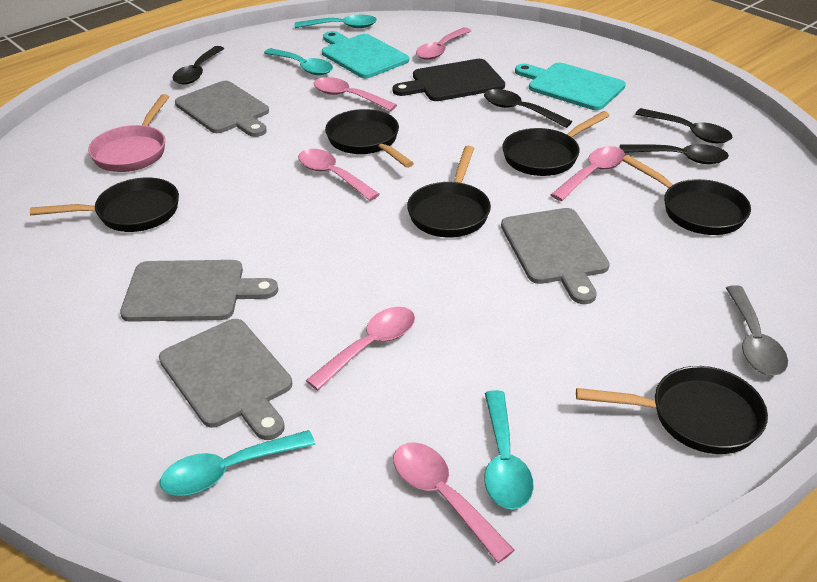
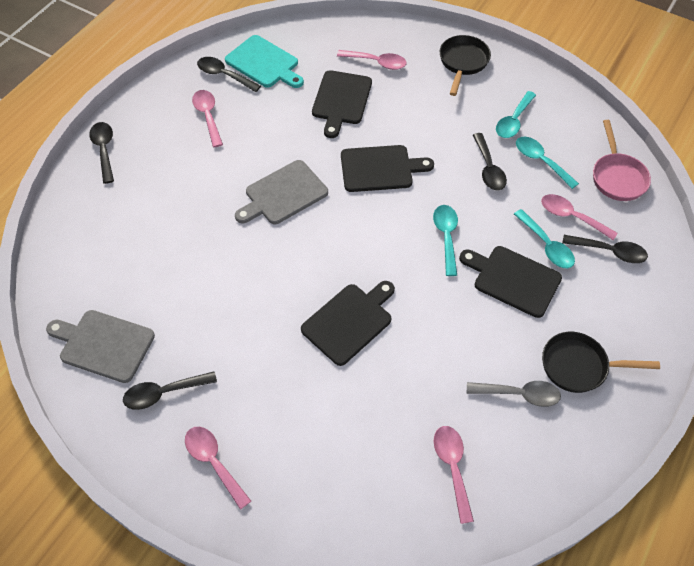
black cutting board: 1 -> 4
black pan: 6 -> 2
black spoon: 4 -> 5
grey cutting board: 4 -> 2
pink spoon: 6 -> 5
turquoise cutting board: 2 -> 1

